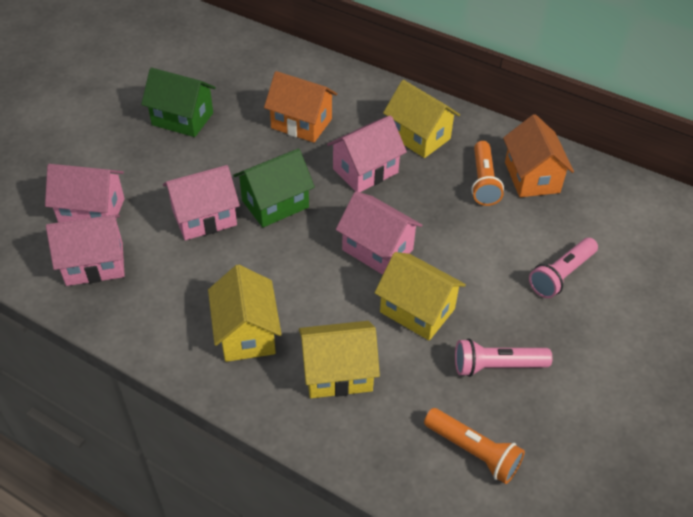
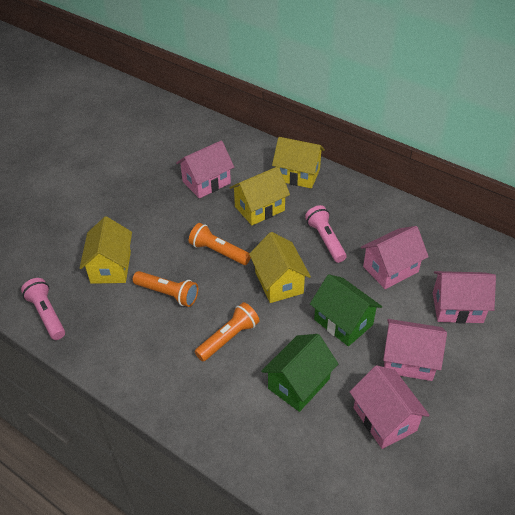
orange flashlight: 2 -> 3
orange house: 2 -> 0

